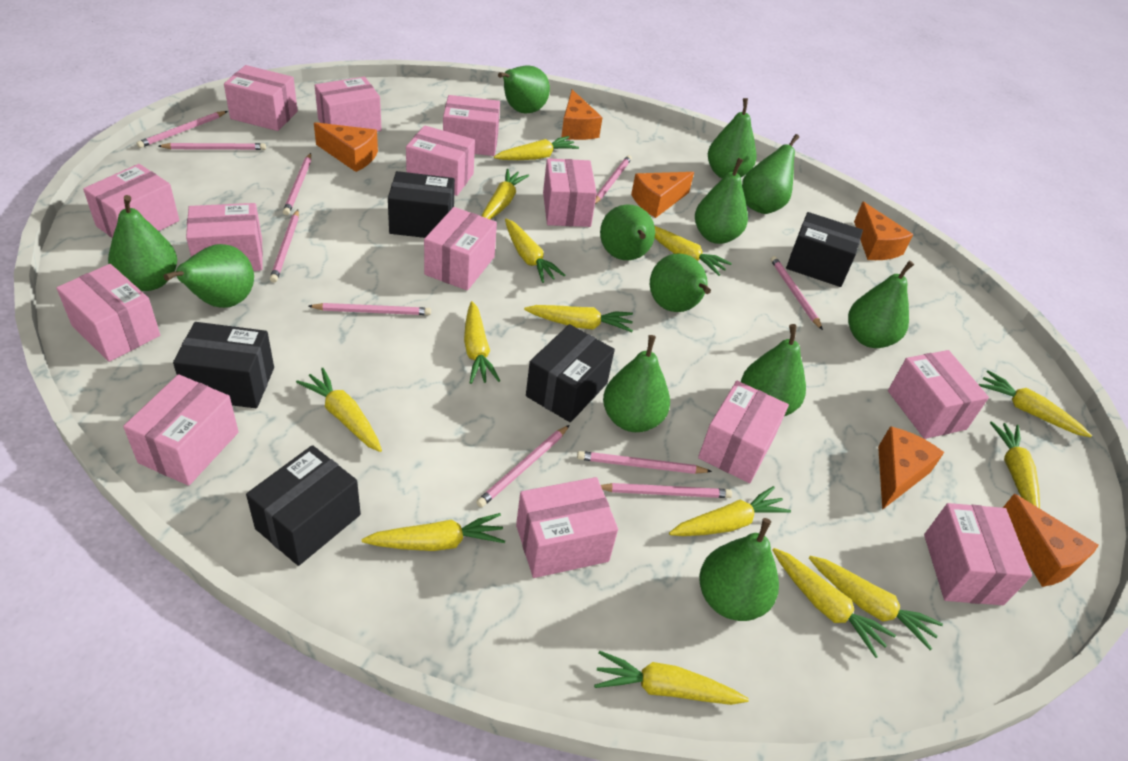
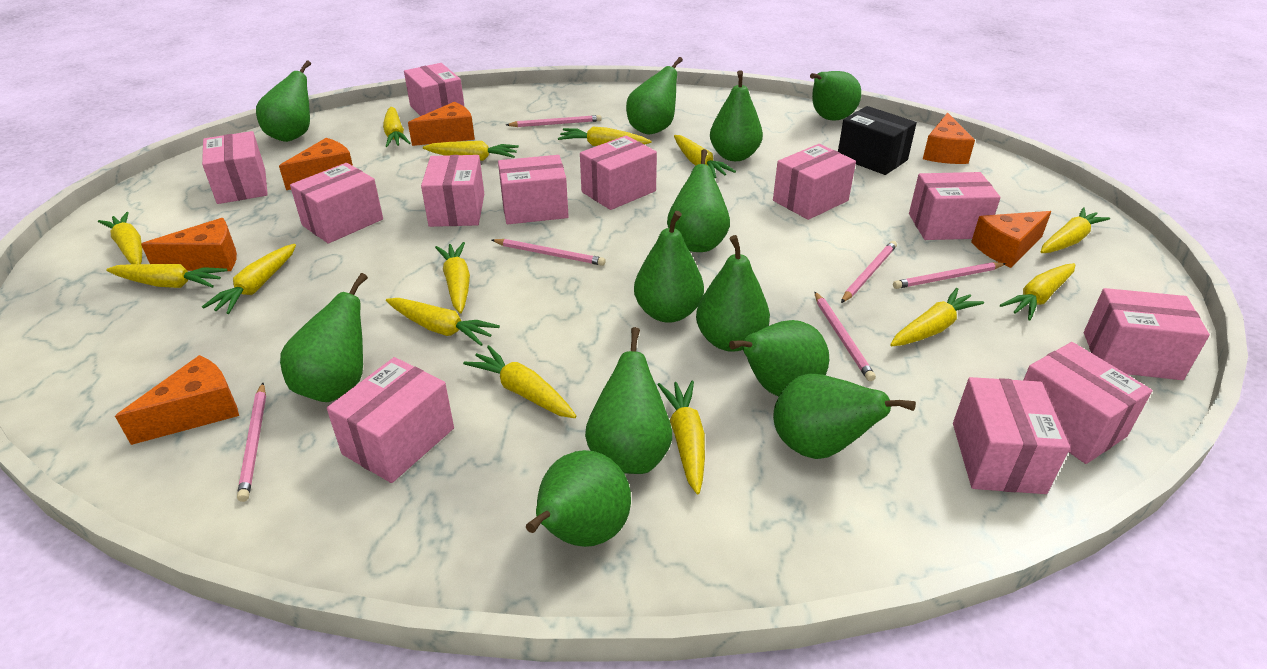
black box: 5 -> 1
pink box: 14 -> 12
pink pencil: 10 -> 6

